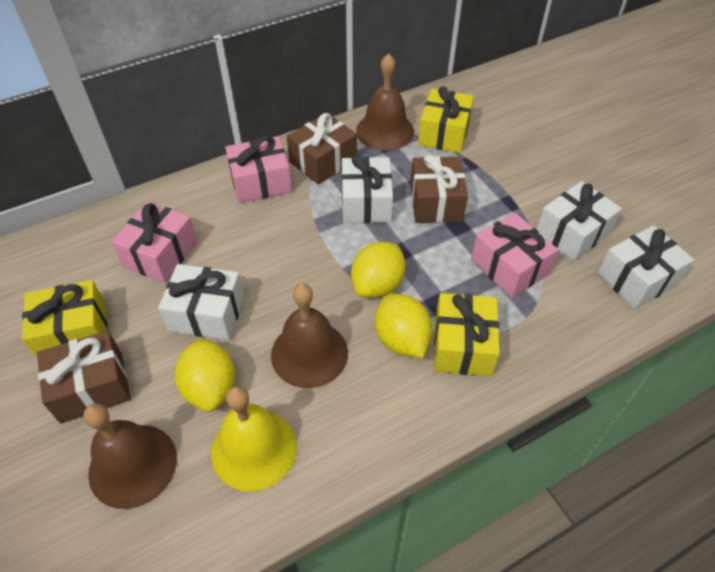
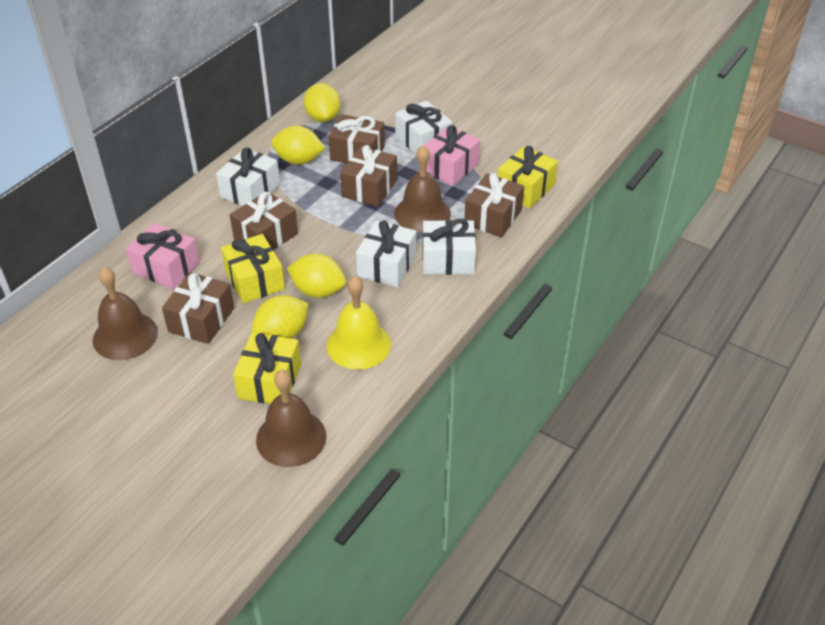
brown gift: 3 -> 5
pink gift: 3 -> 2
yellow lemon: 3 -> 4

